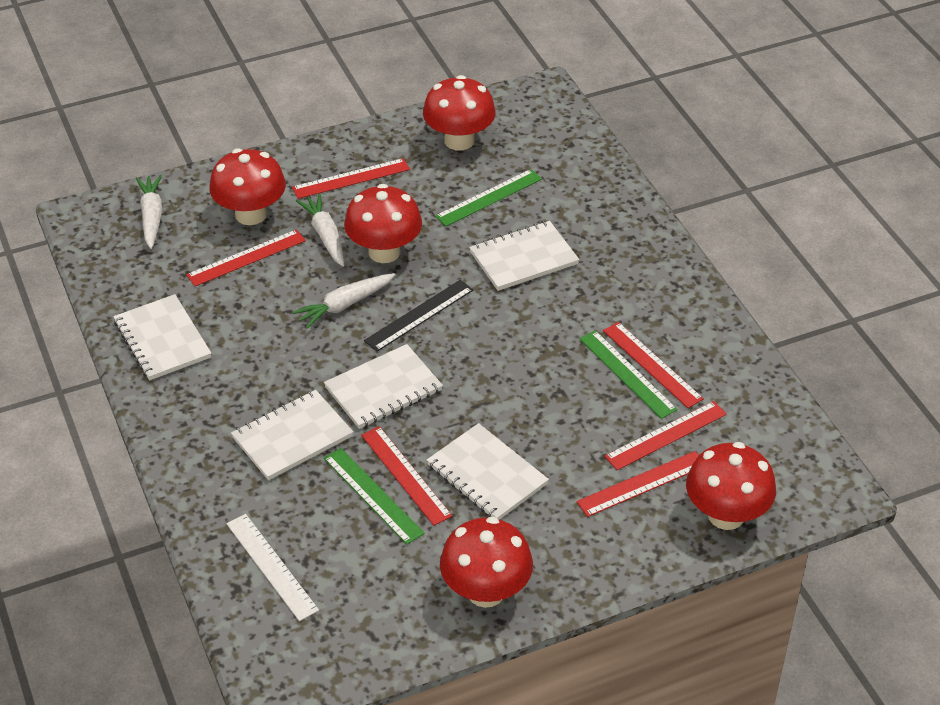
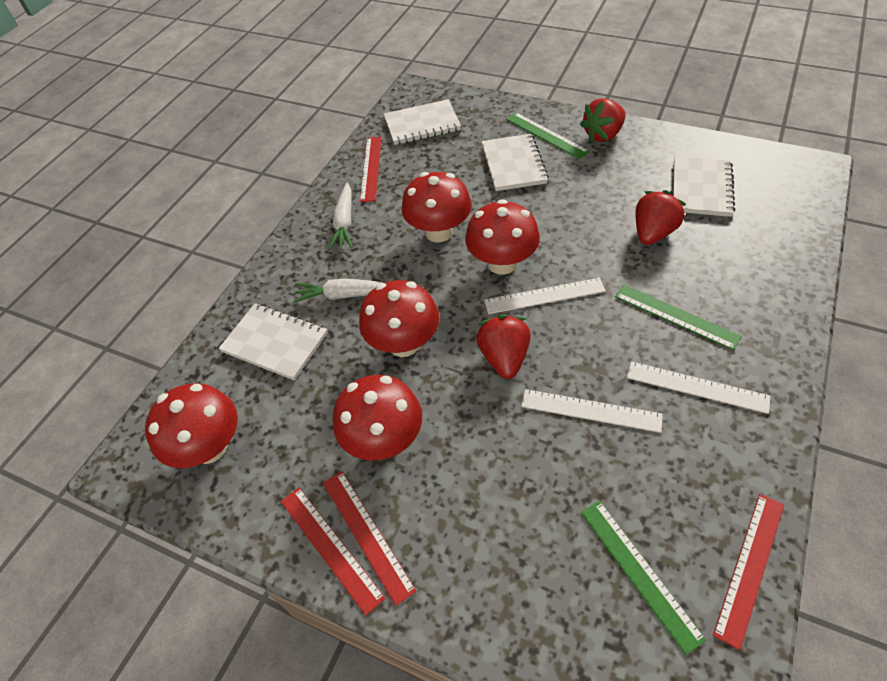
black ruler: 1 -> 0
red ruler: 6 -> 4
red strawberry: 0 -> 3
white carrot: 3 -> 2
white notebook: 5 -> 4
white ruler: 1 -> 3

